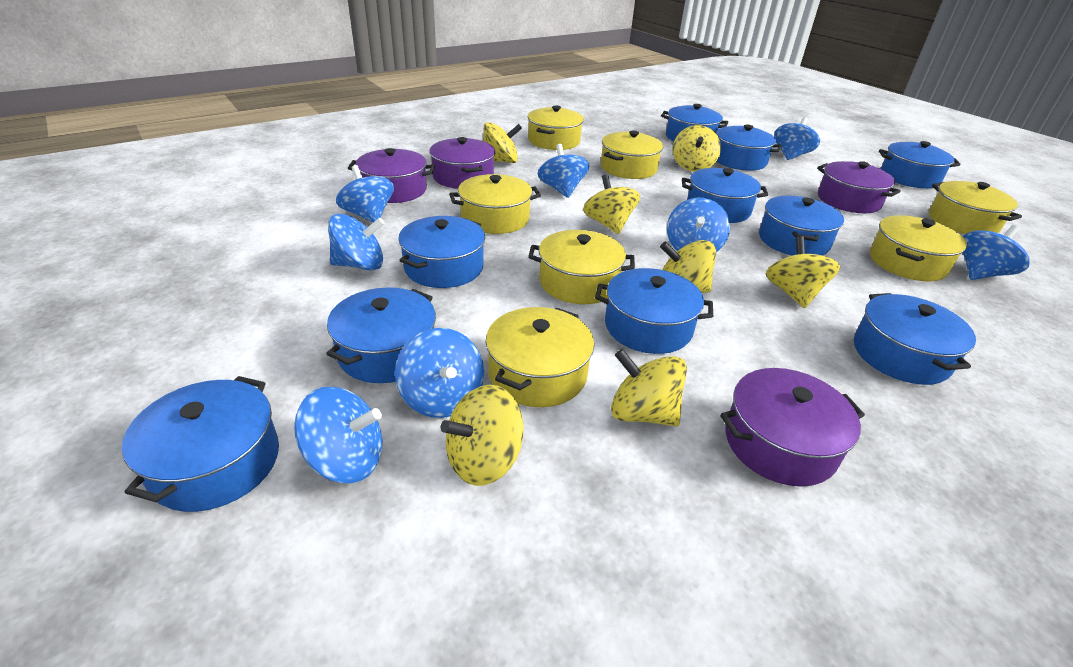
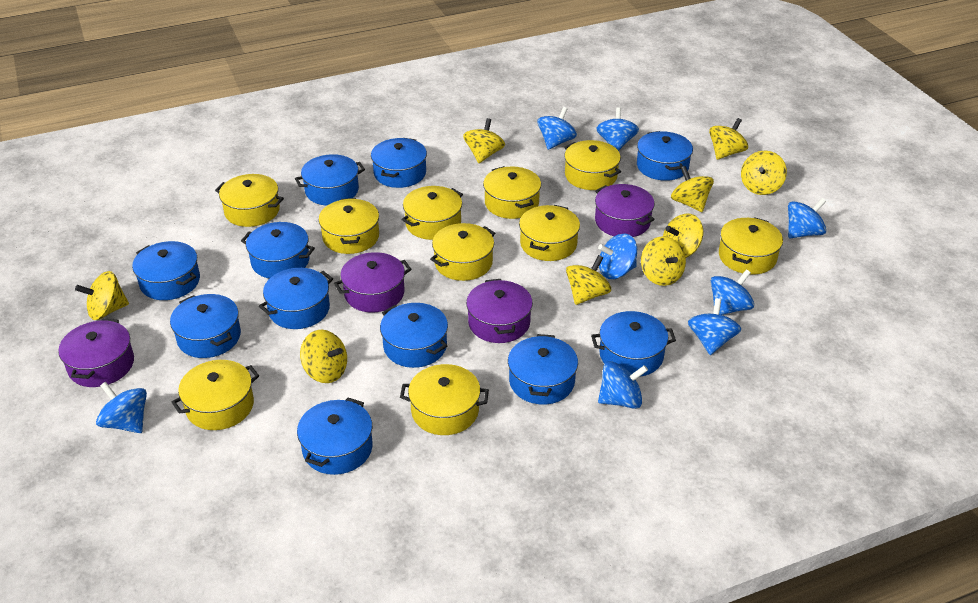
blue pot: 10 -> 11
yellow pot: 7 -> 10
yellow spinning top: 7 -> 9

